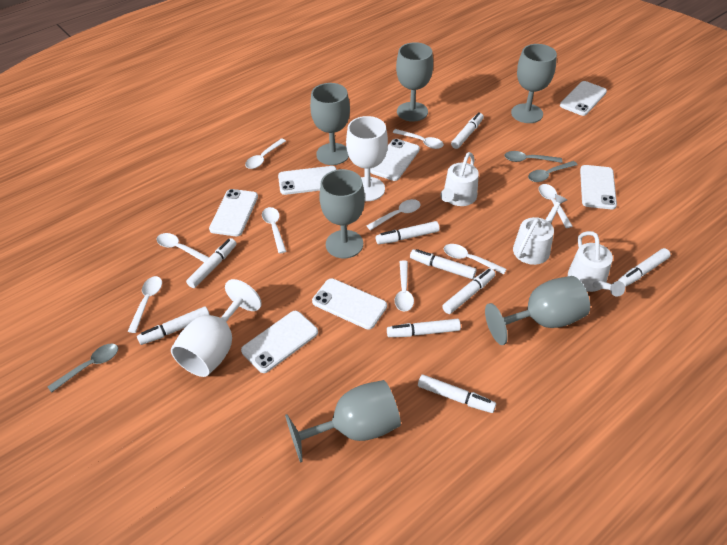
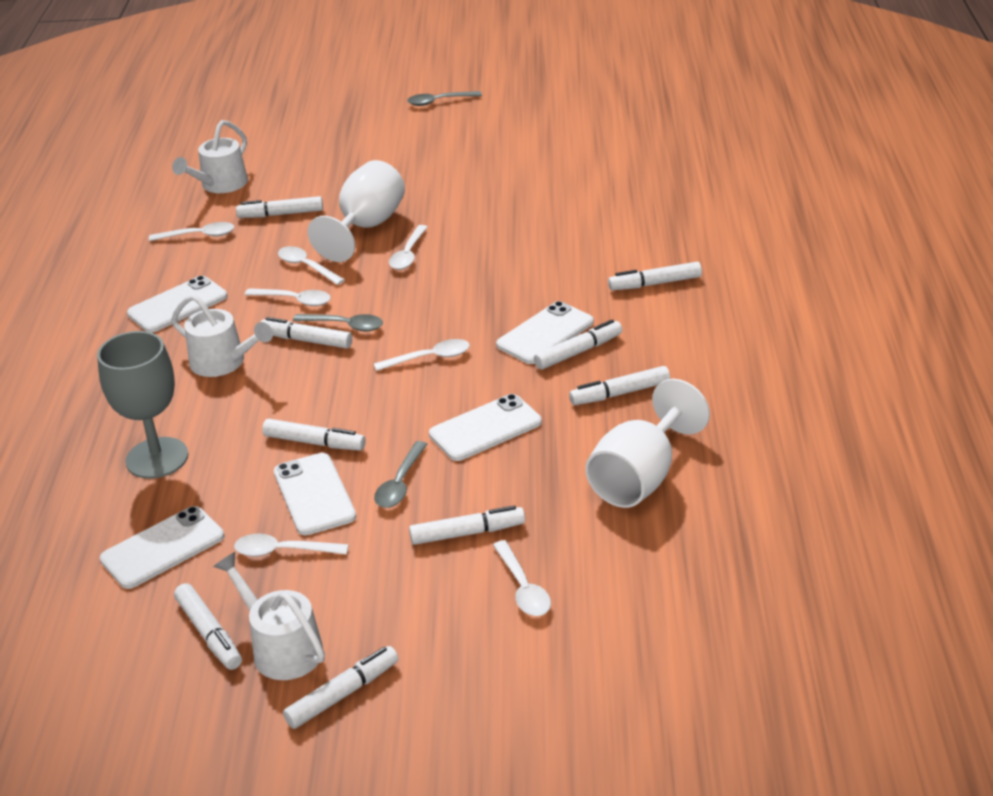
grey goblet: 6 -> 1
white phone: 7 -> 5
white spoon: 9 -> 7

